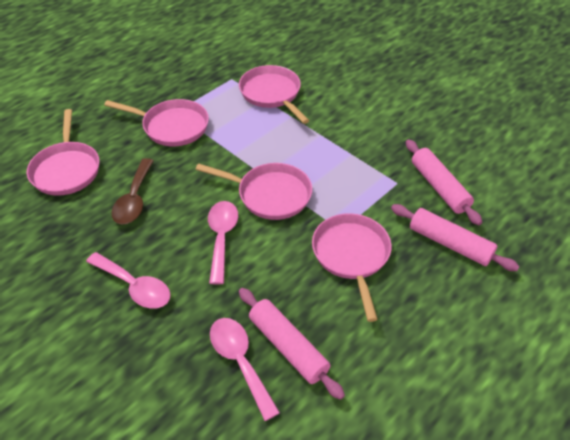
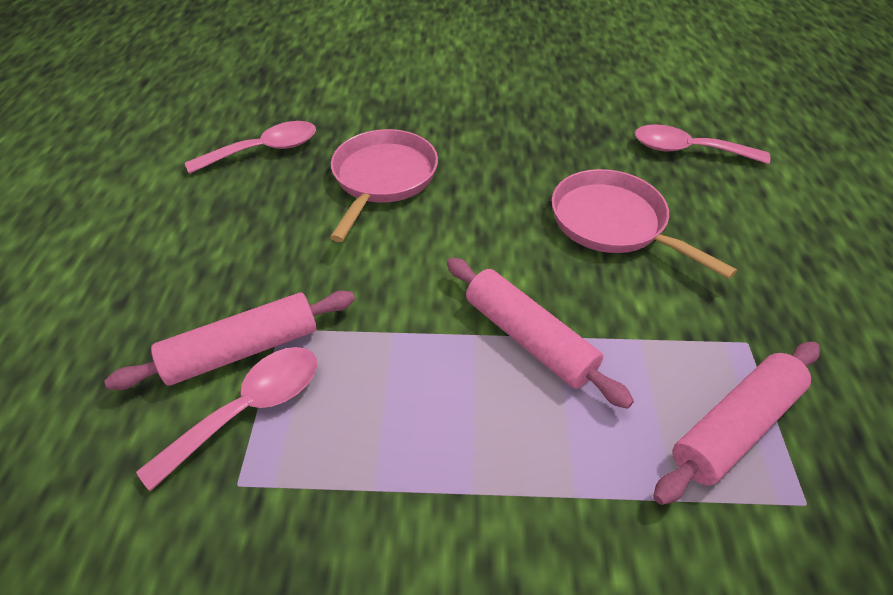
brown spoon: 1 -> 0
pink pan: 5 -> 2

